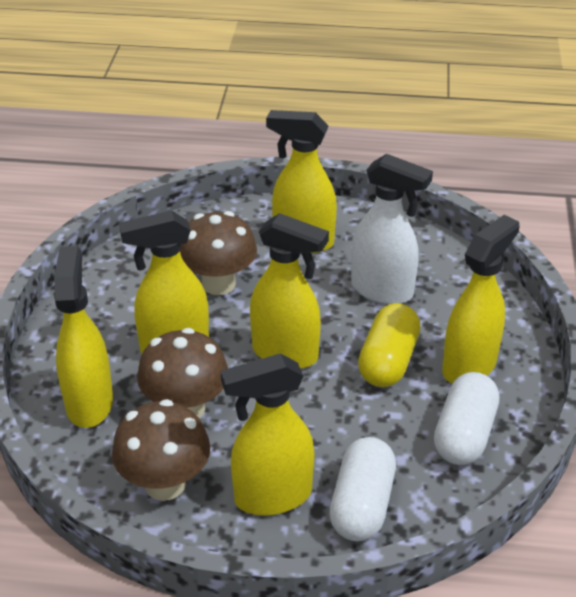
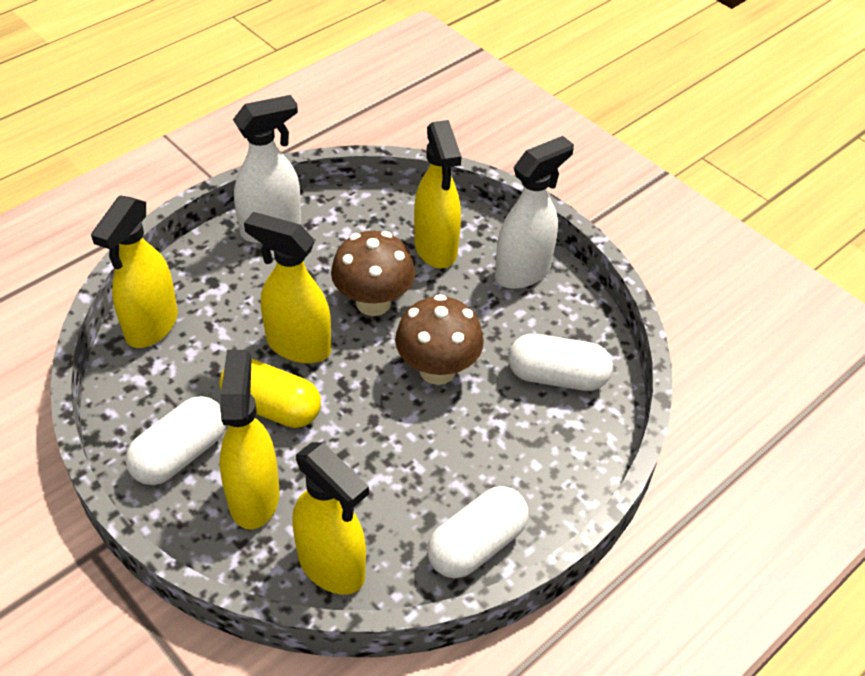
brown mushroom: 3 -> 2
white capsule: 2 -> 3
white spray bottle: 1 -> 2
yellow spray bottle: 6 -> 5

